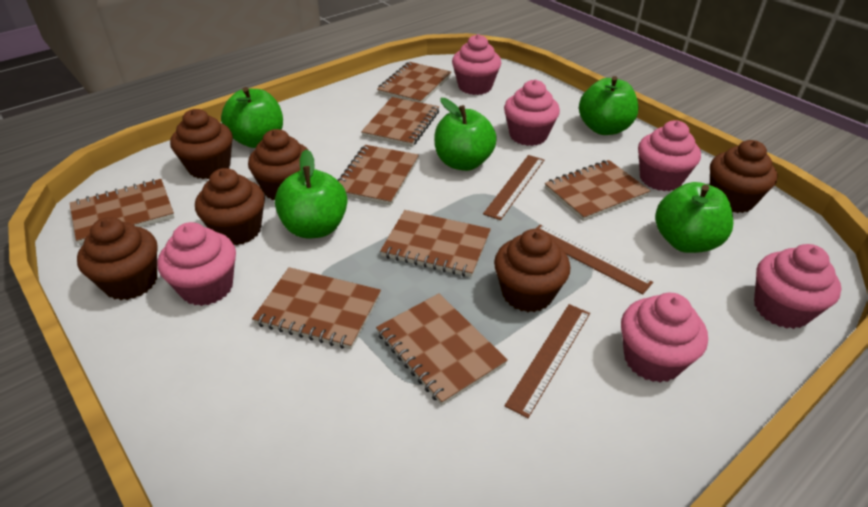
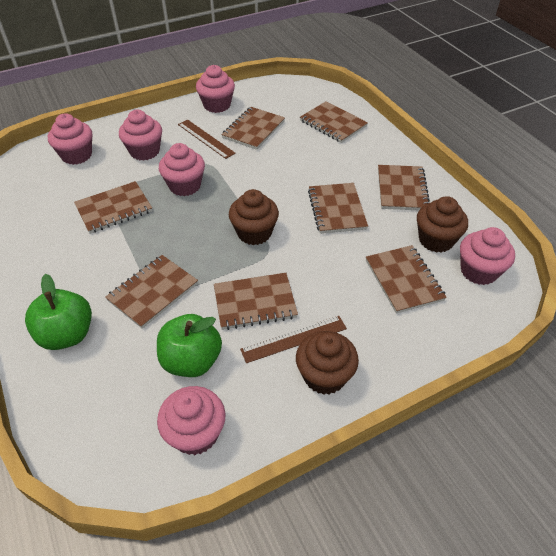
brown cupcake: 6 -> 3
brown ruler: 3 -> 2
green apple: 5 -> 2

